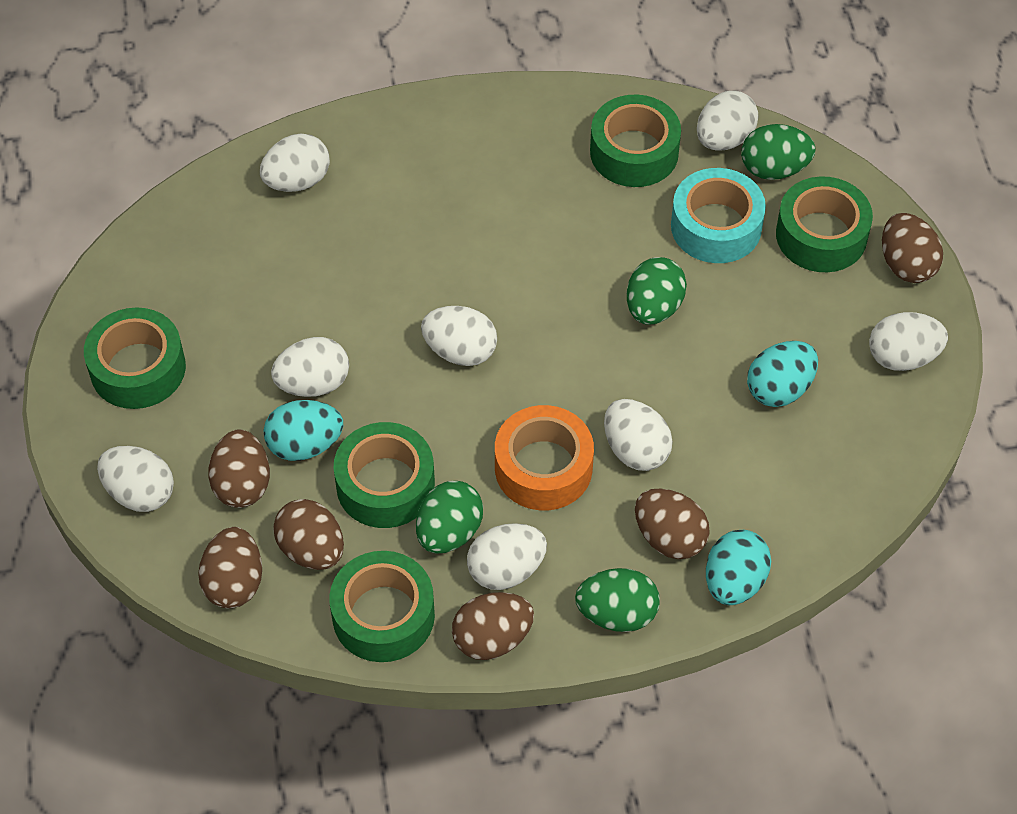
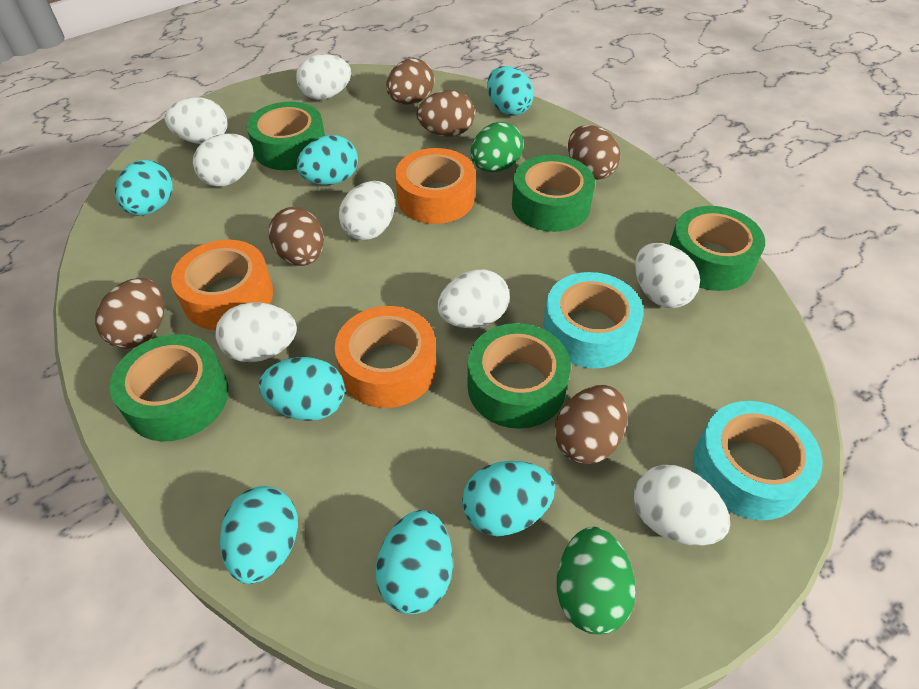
green egg: 4 -> 2
orange tape: 1 -> 3
turquoise egg: 3 -> 7
turquoise tape: 1 -> 2

